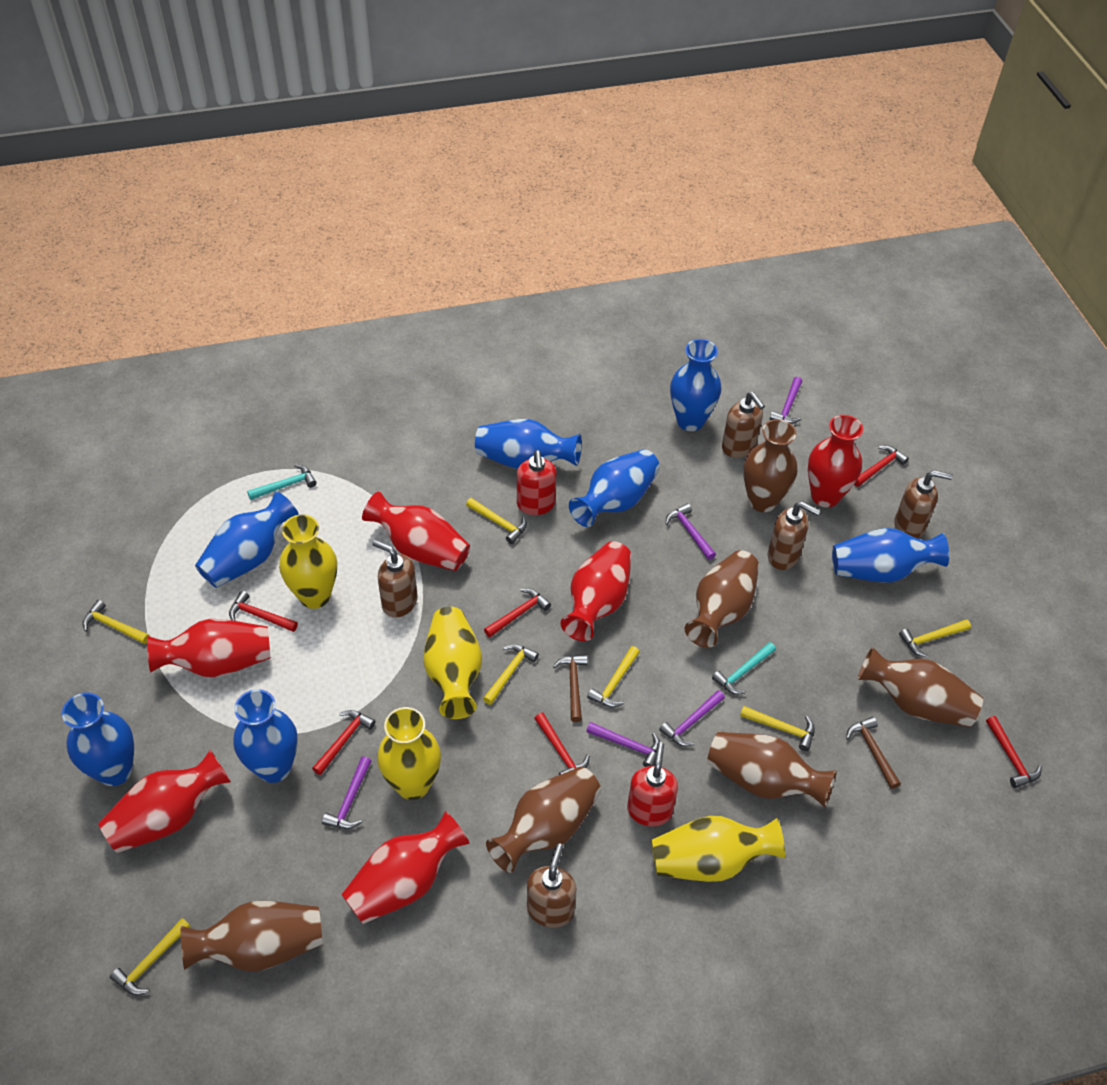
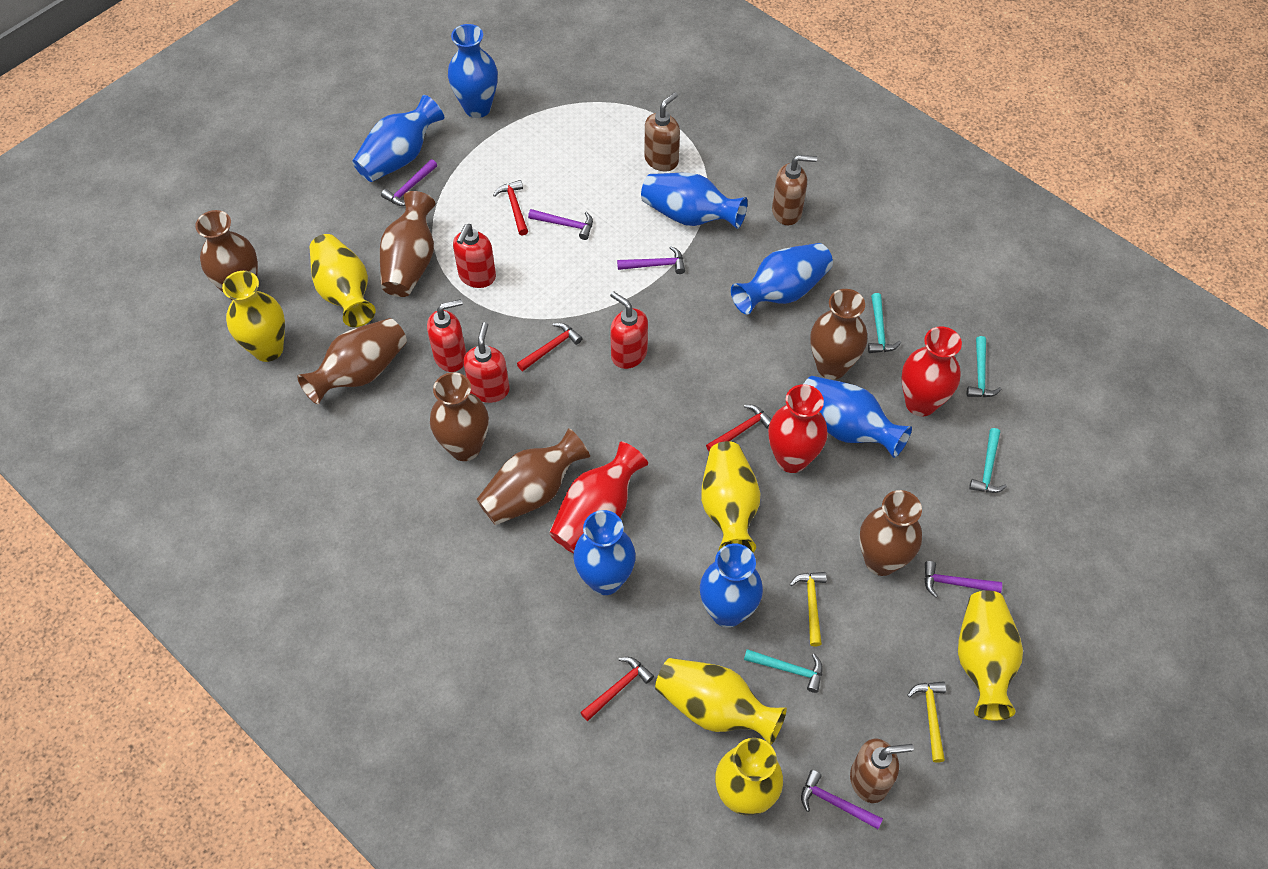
brown hammer: 2 -> 0
brown soap dispenser: 5 -> 3
brown vase: 6 -> 7
red hammer: 6 -> 4
red soap dispenser: 2 -> 4
red vase: 6 -> 3
turquoise hammer: 2 -> 4
yellow hammer: 7 -> 2
yellow vase: 4 -> 6

